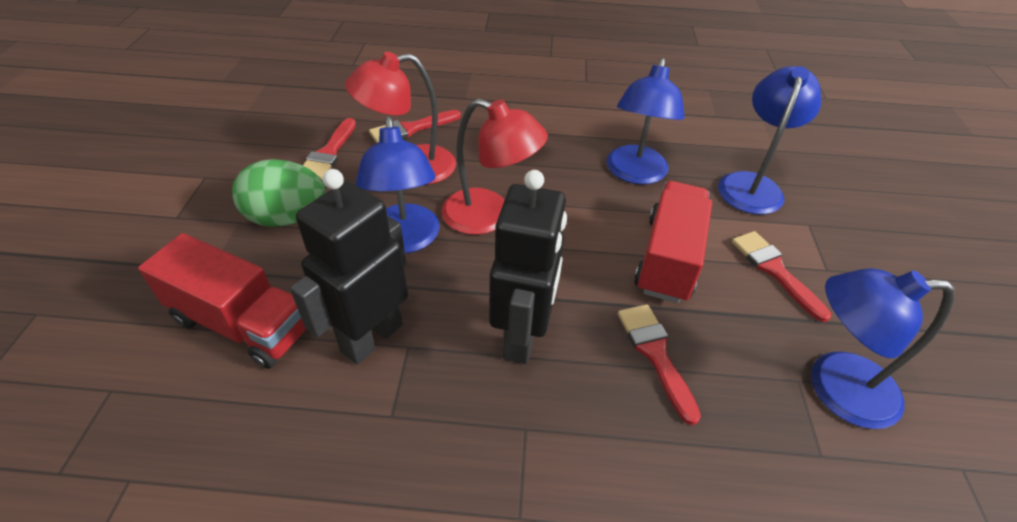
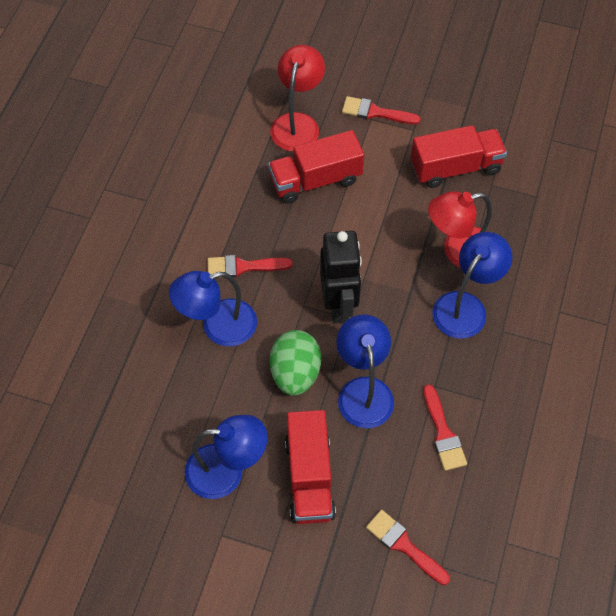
black robot: 2 -> 1
red truck: 2 -> 3

